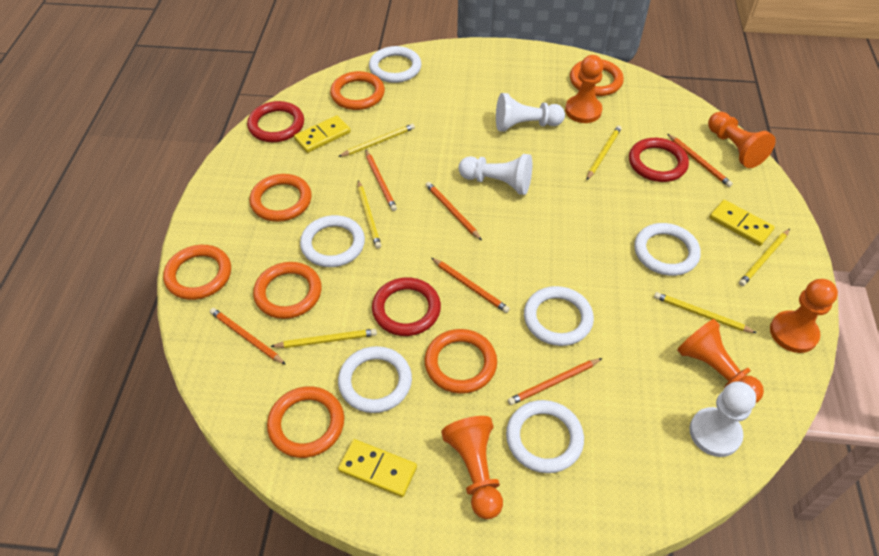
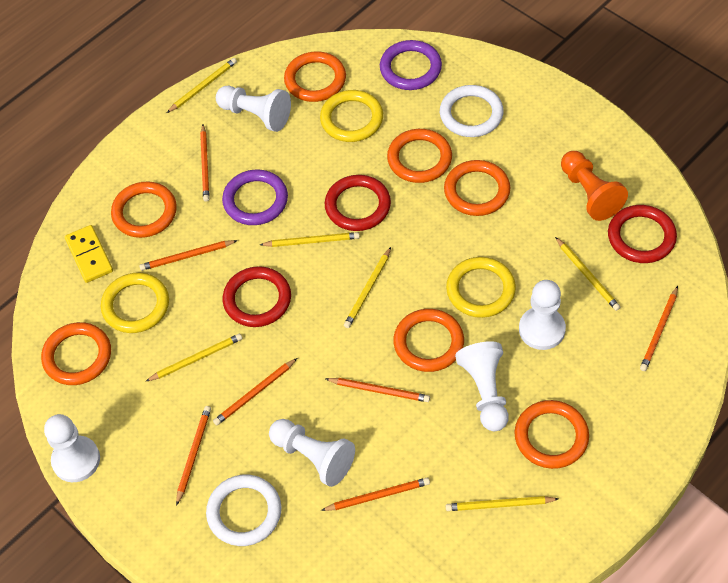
orange pawn: 5 -> 1
orange pencil: 6 -> 7
purple ring: 0 -> 2
white pawn: 3 -> 5
white ring: 6 -> 2
yellow domino: 3 -> 1
yellow ring: 0 -> 3

